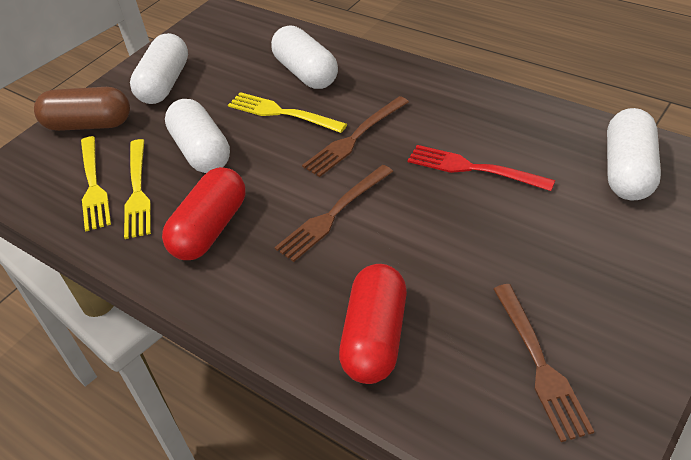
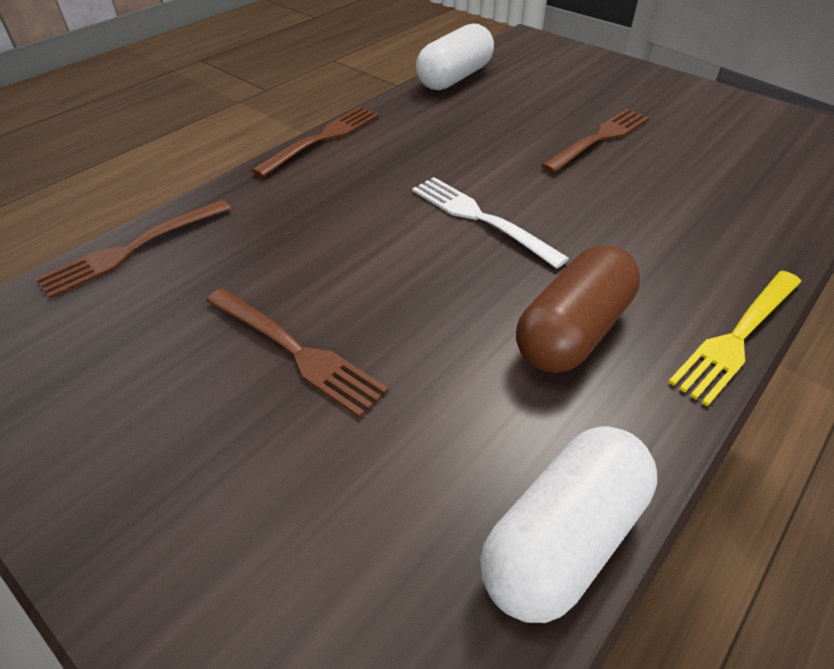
brown fork: 3 -> 4
red capsule: 2 -> 0
red fork: 1 -> 0
white capsule: 4 -> 2
white fork: 0 -> 1
yellow fork: 3 -> 1

